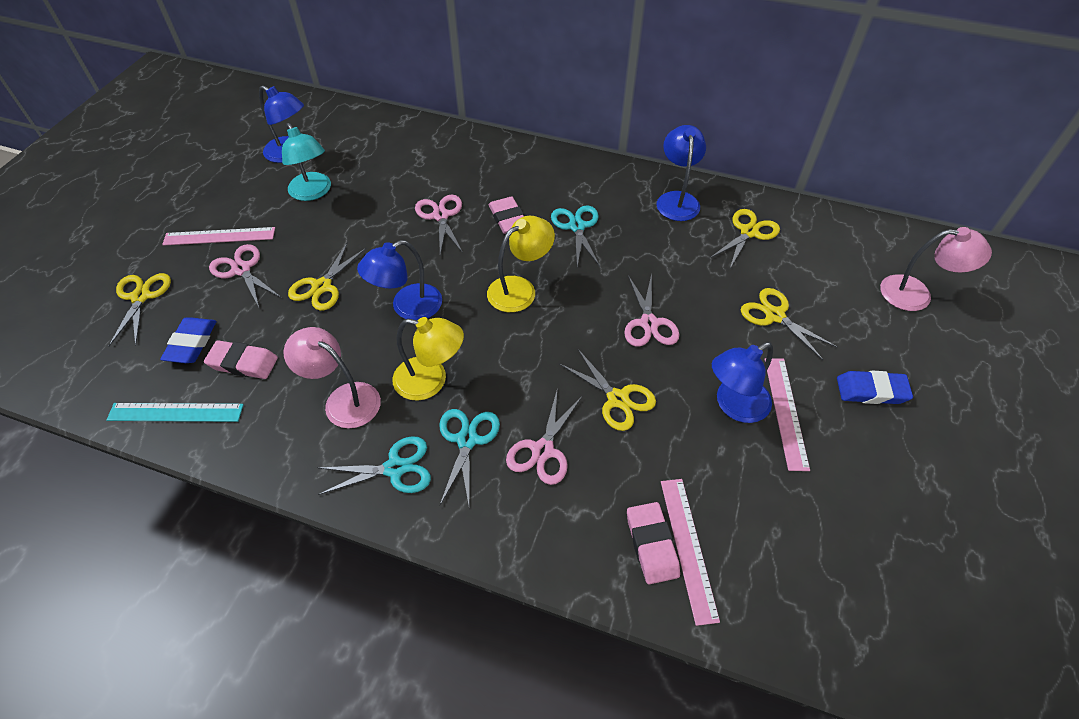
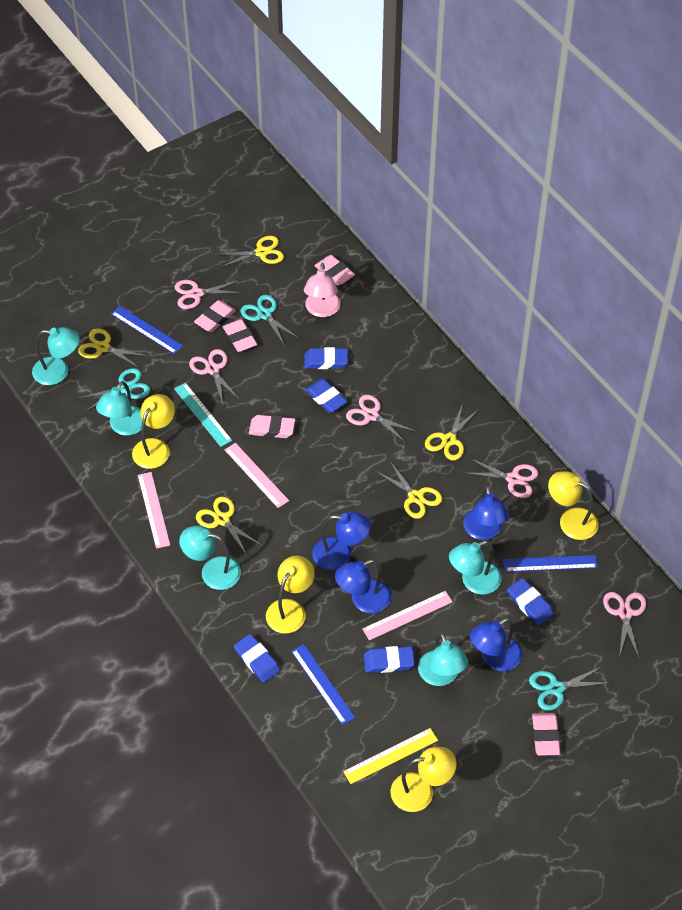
blue eraser: 2 -> 5
blue ruler: 0 -> 3
pink eraser: 3 -> 5
pink lamp: 2 -> 1
pink scissors: 4 -> 5
turquoise lamp: 1 -> 5
yellow lamp: 2 -> 4
yellow ruler: 0 -> 1

